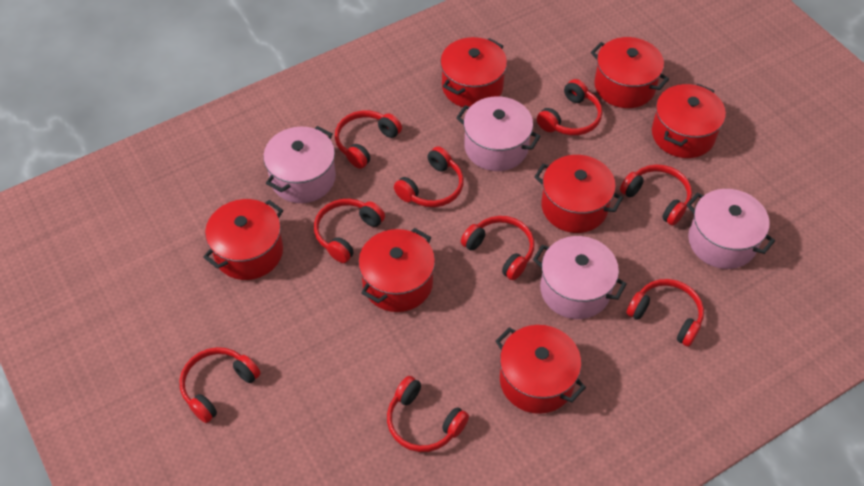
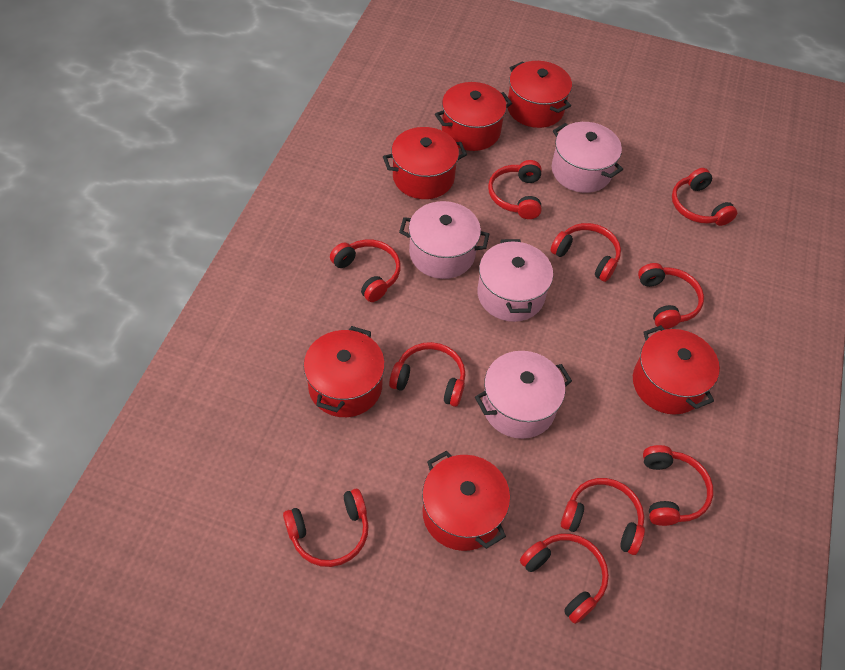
red headphones: 9 -> 10
red pot: 7 -> 6

